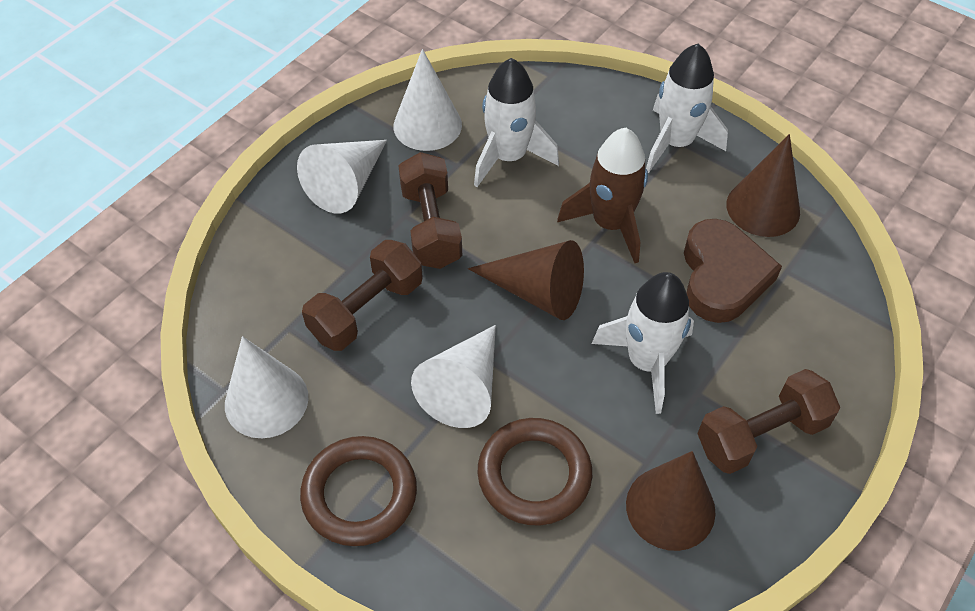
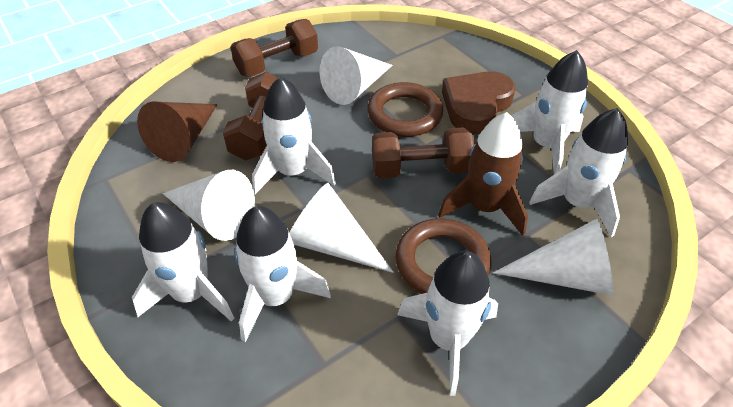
brown cone: 3 -> 1
white rocket: 3 -> 6

